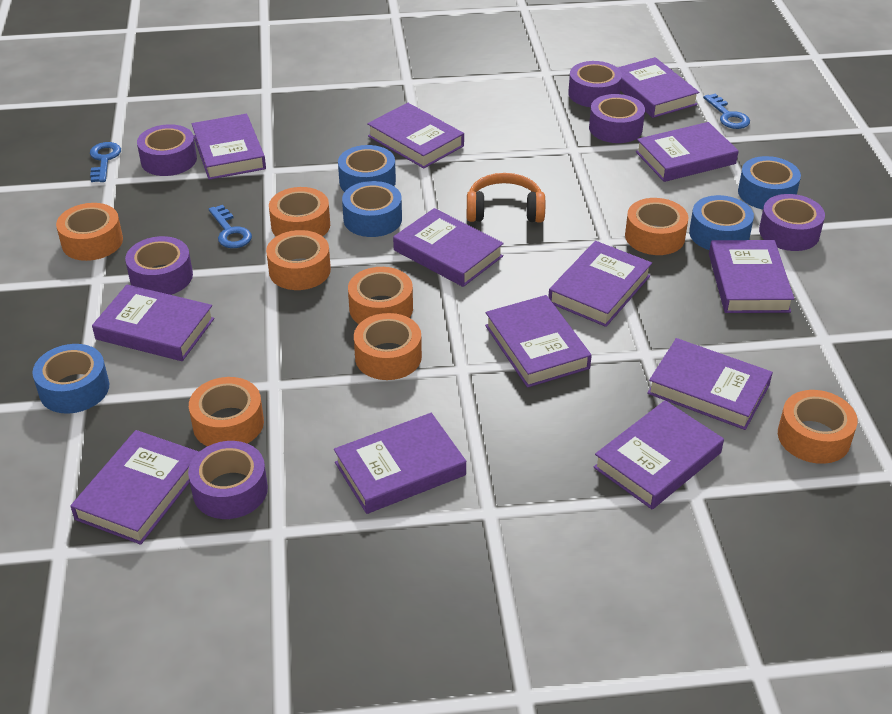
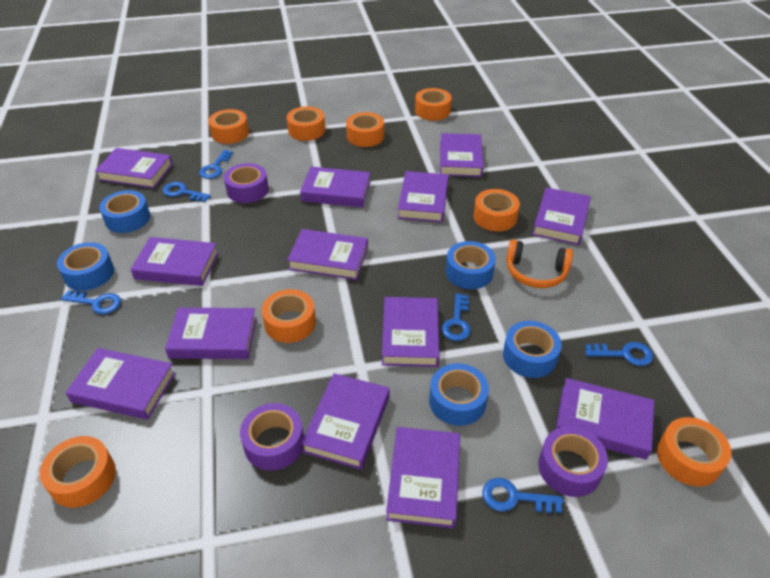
blue key: 3 -> 6
purple tape: 6 -> 3

